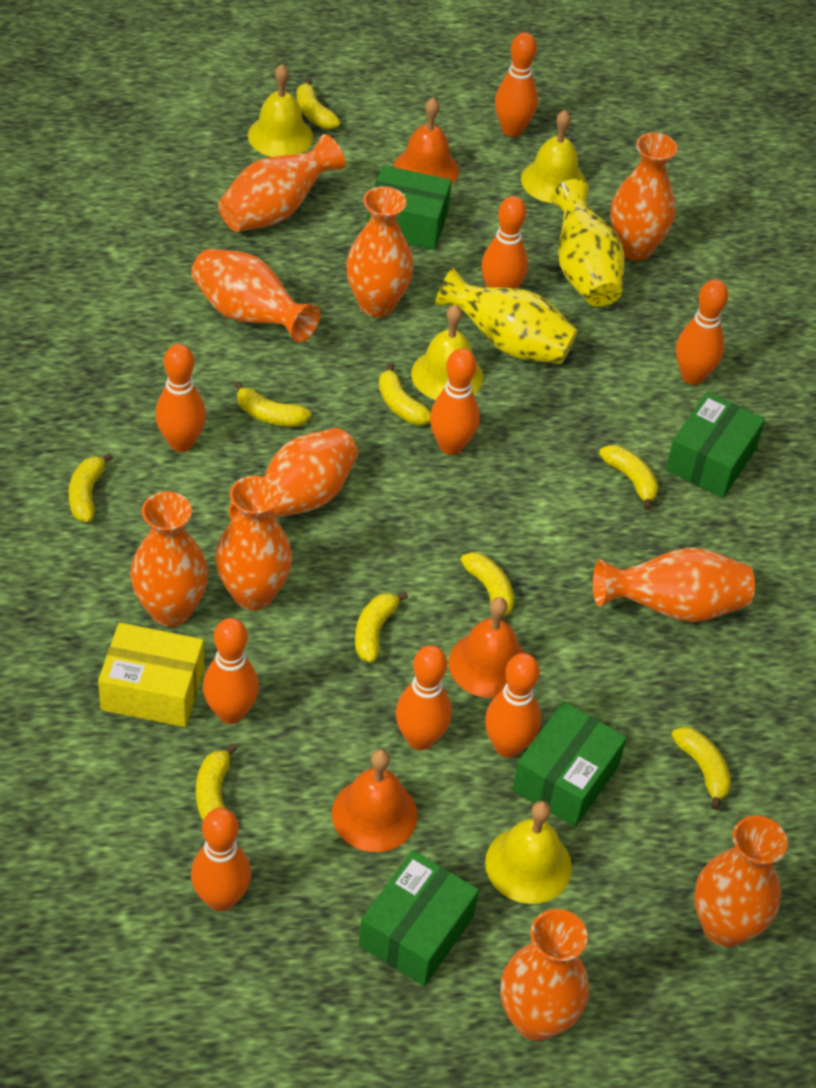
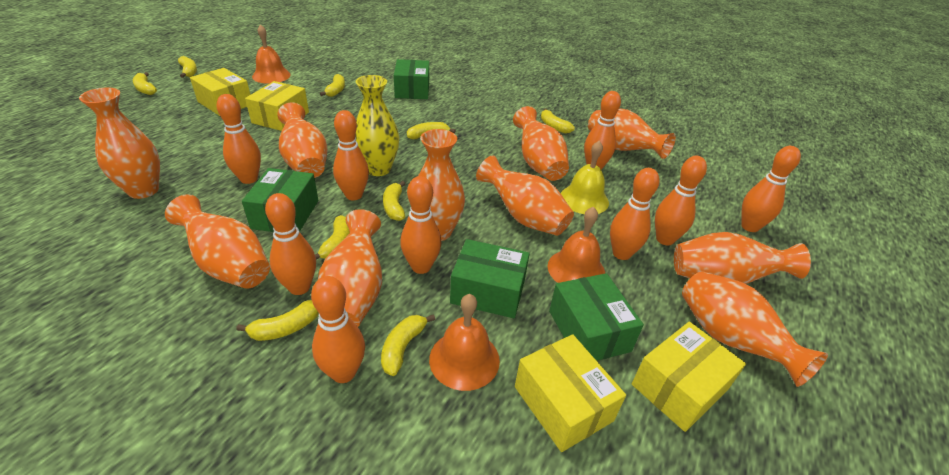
yellow bell: 4 -> 1
yellow box: 1 -> 4
yellow vase: 2 -> 1

